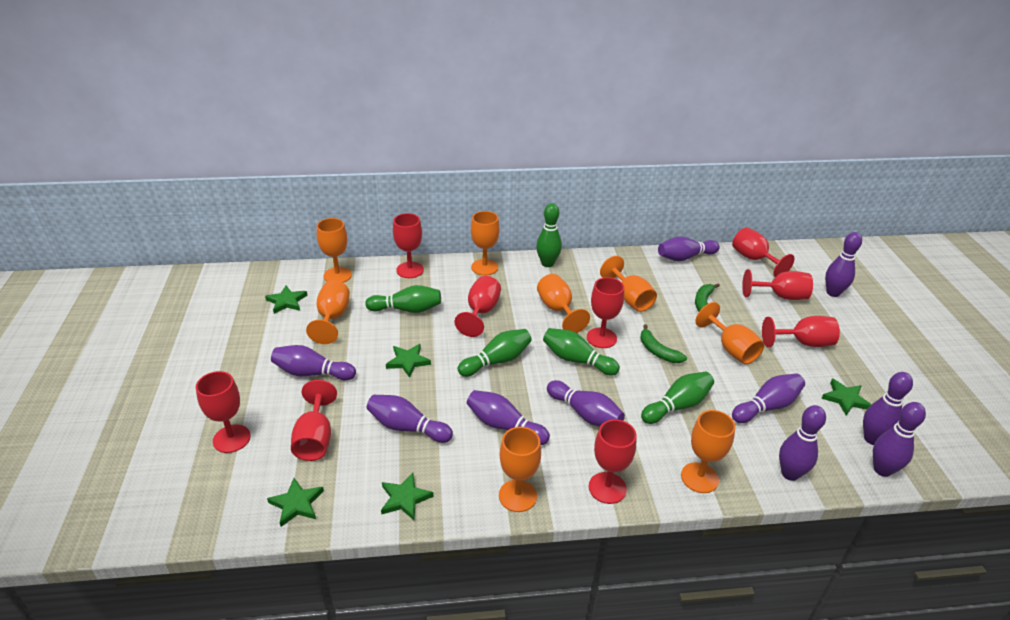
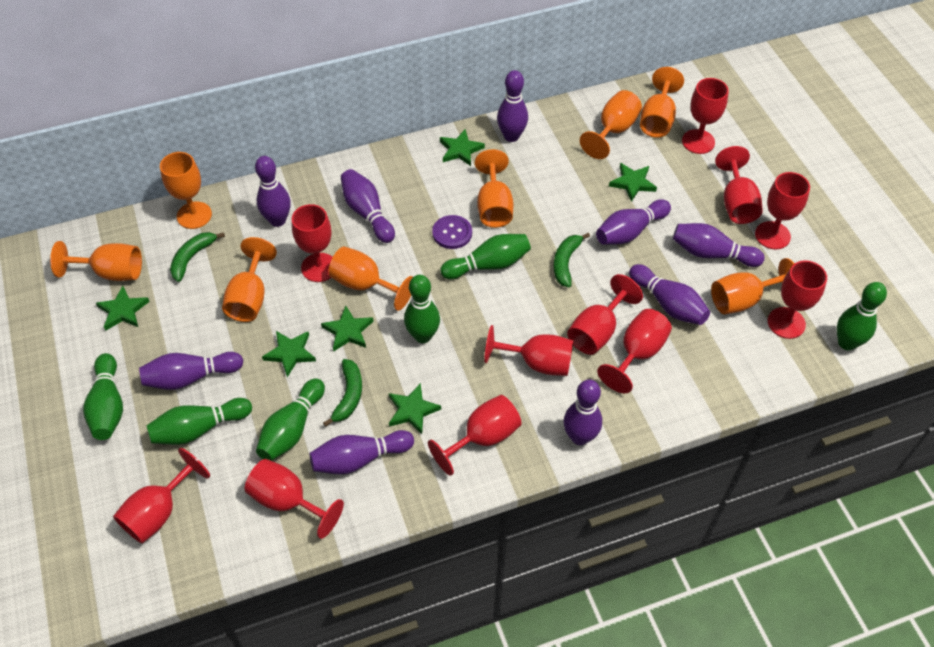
green banana: 2 -> 3
green bowling pin: 5 -> 6
green star: 5 -> 6
purple bowling pin: 10 -> 9
purple button: 0 -> 1
red goblet: 9 -> 11

